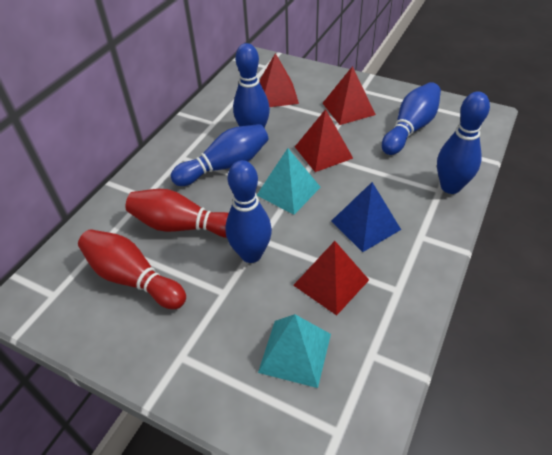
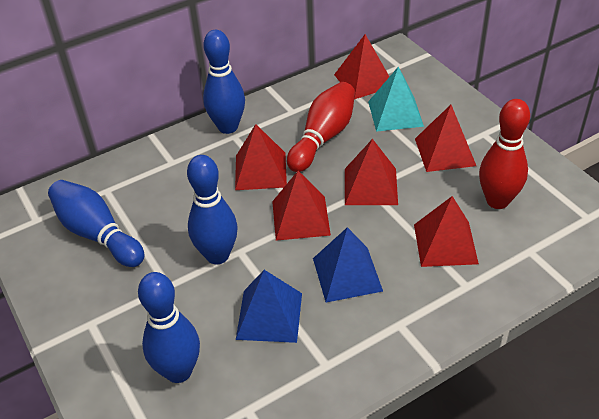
blue bowling pin: 5 -> 4
blue pyramid: 1 -> 2
red pyramid: 4 -> 6
turquoise pyramid: 2 -> 1

